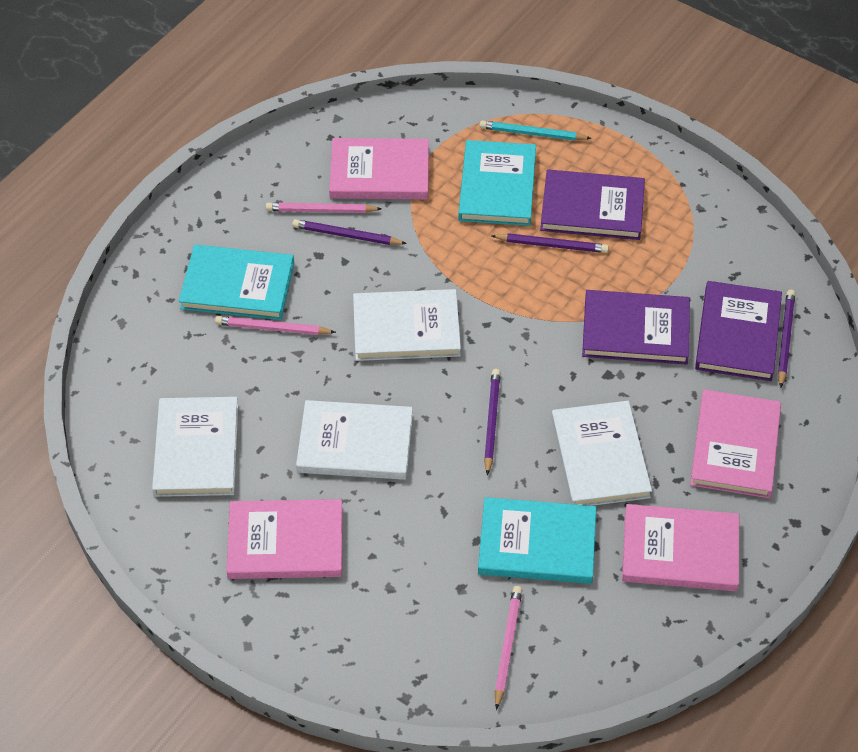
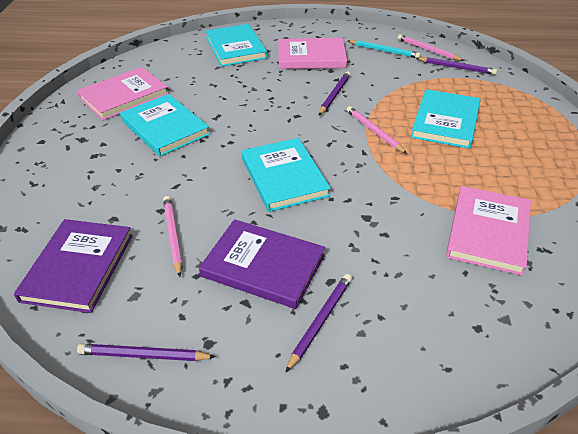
pink book: 4 -> 3
purple book: 3 -> 2
turquoise book: 3 -> 4
white book: 4 -> 0

